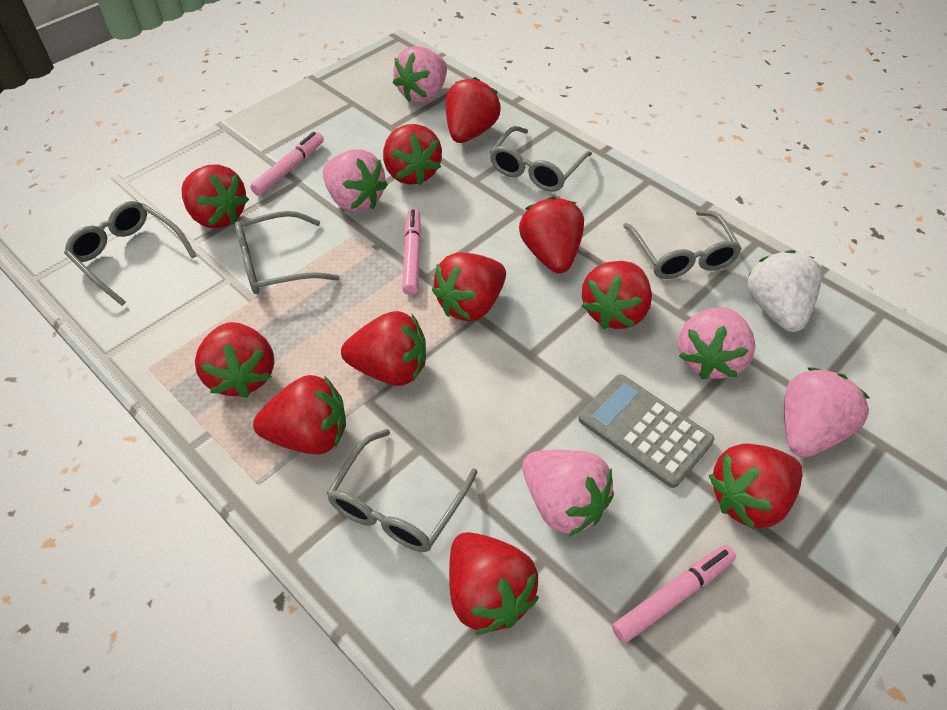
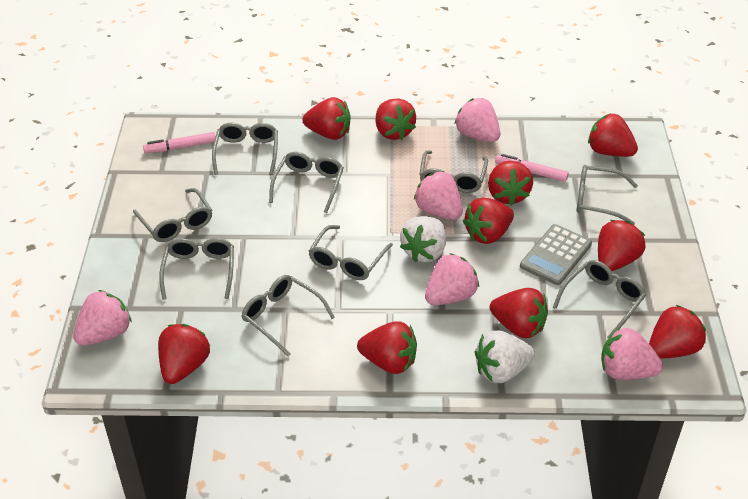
grey glasses: 5 -> 9
pink marker: 3 -> 2
red strawberry: 11 -> 10
white strawberry: 1 -> 2

